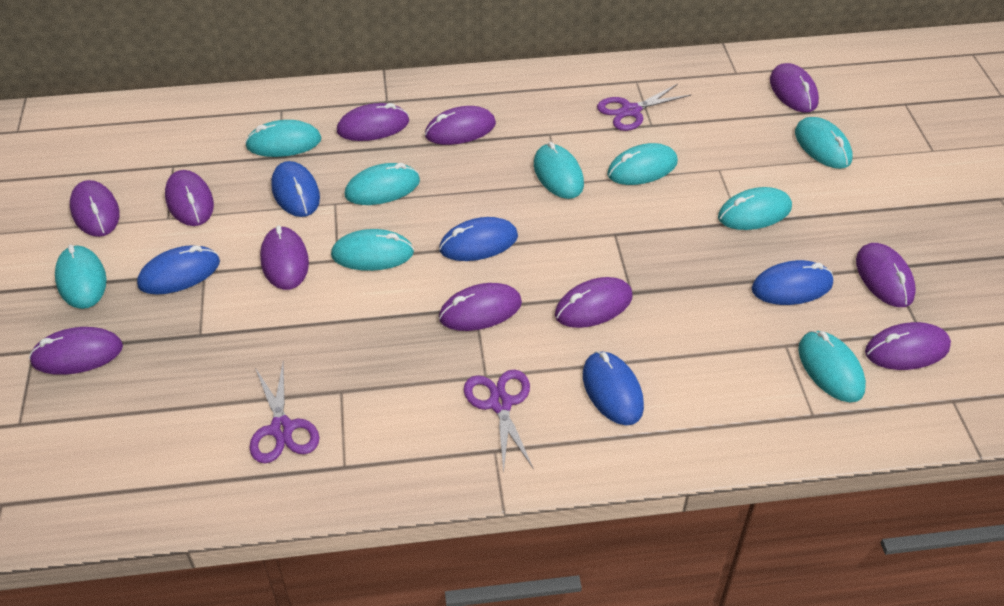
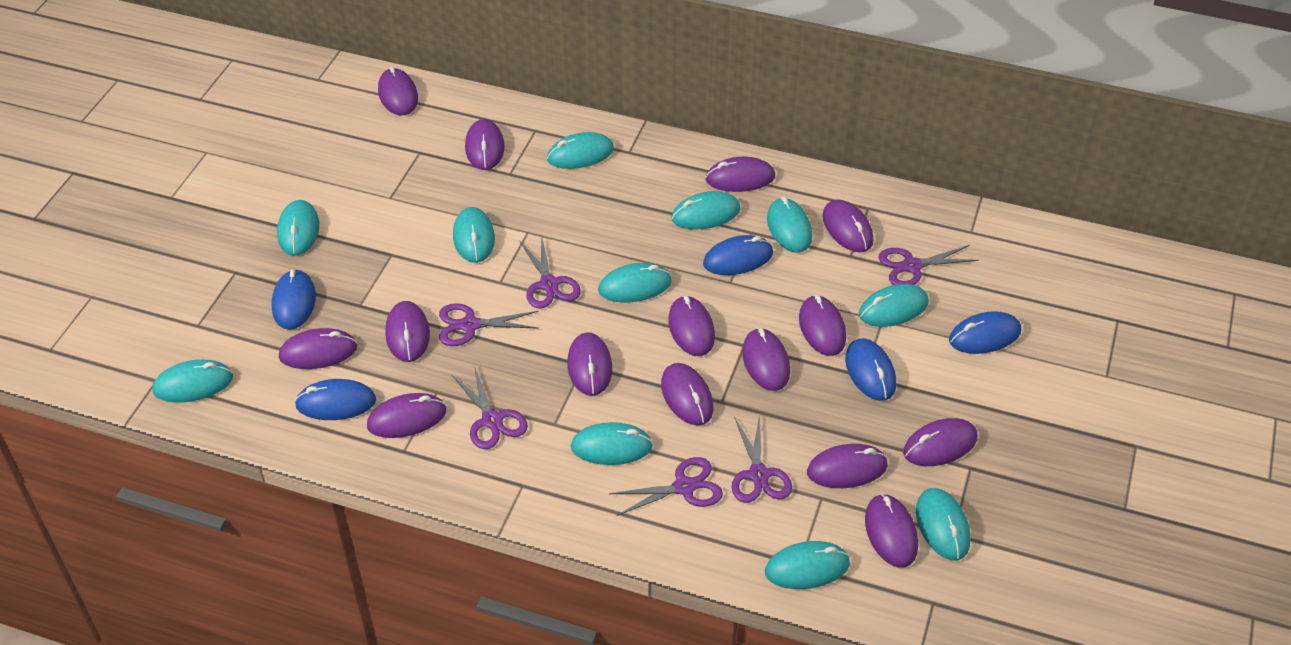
purple mouse: 11 -> 15
purple scissors: 3 -> 6
turquoise mouse: 9 -> 11

